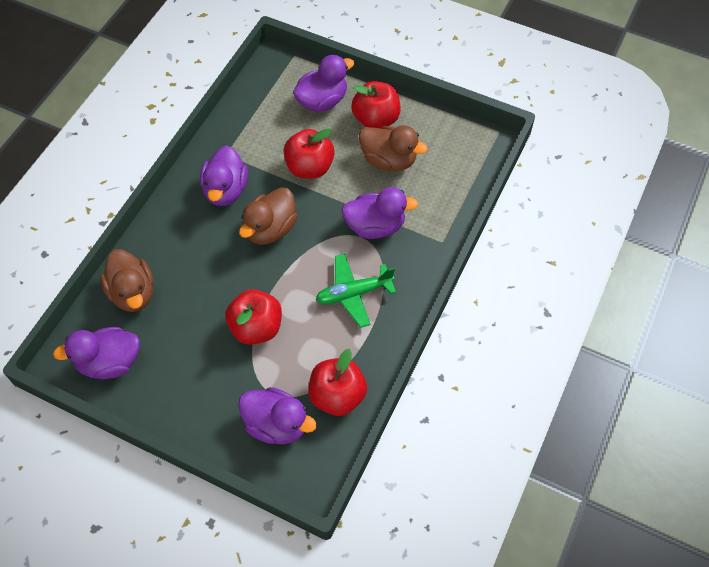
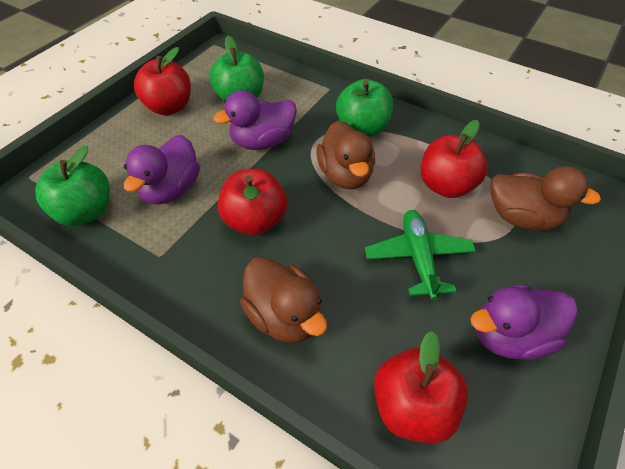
green apple: 0 -> 3
purple duck: 5 -> 3

